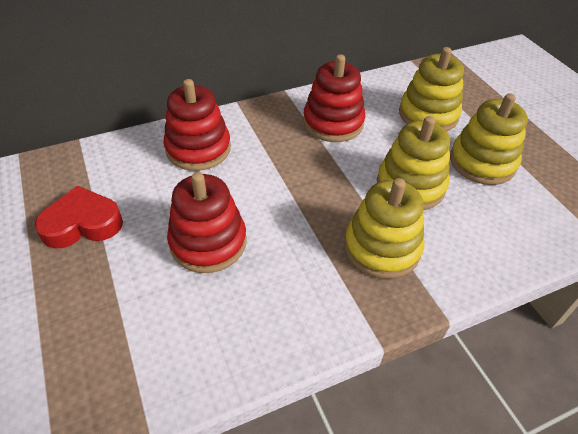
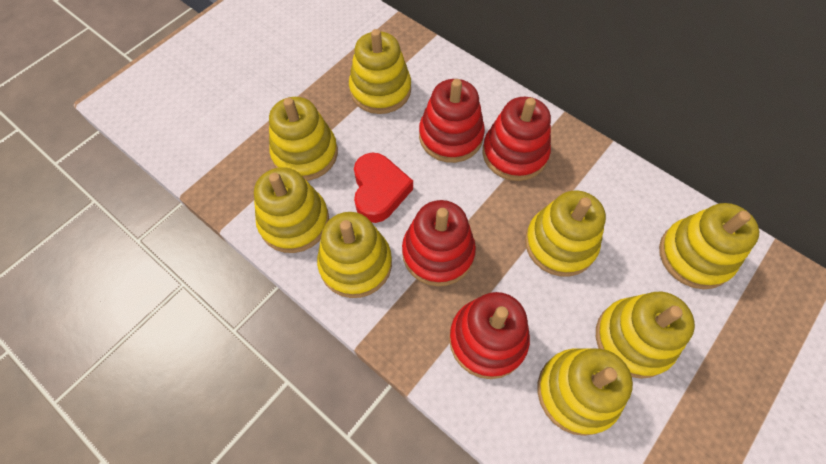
red stacking toy: 3 -> 4
yellow stacking toy: 4 -> 8

